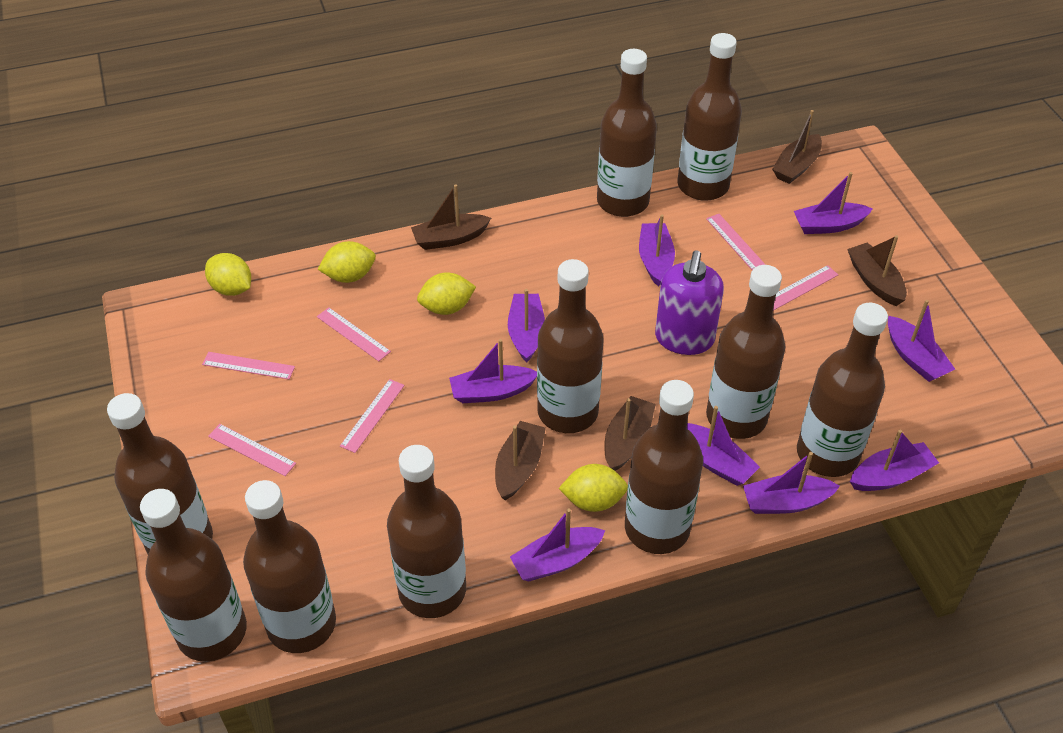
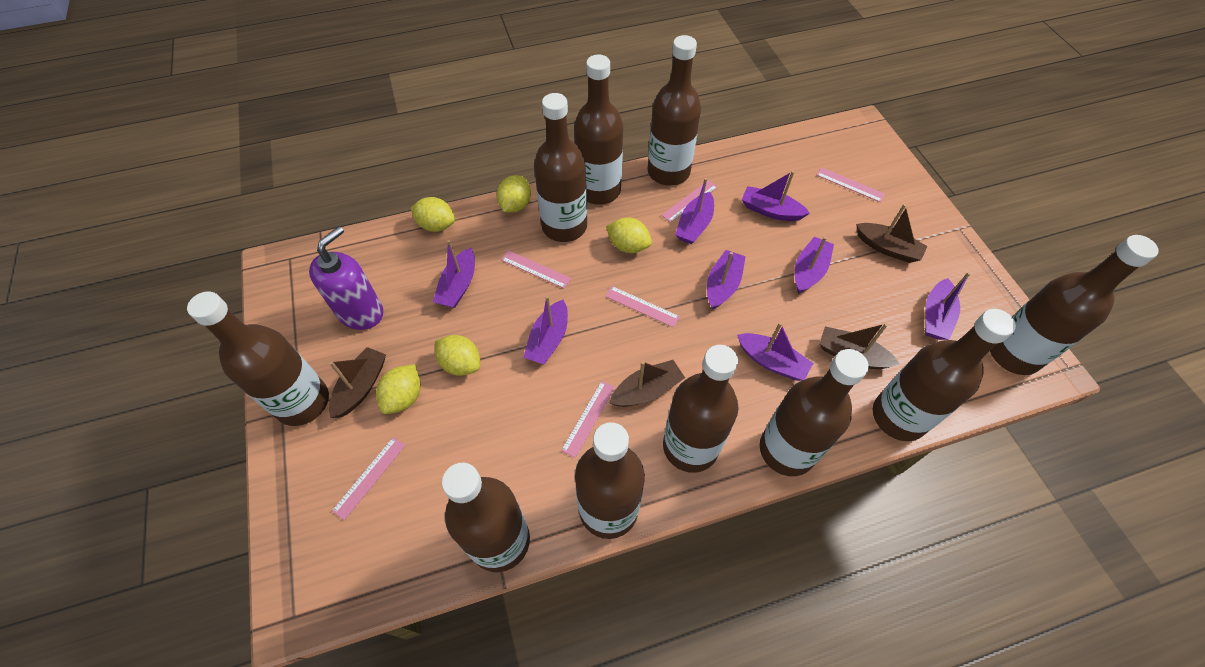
brown boat: 5 -> 4
purple boat: 9 -> 8
yellow lemon: 4 -> 5

